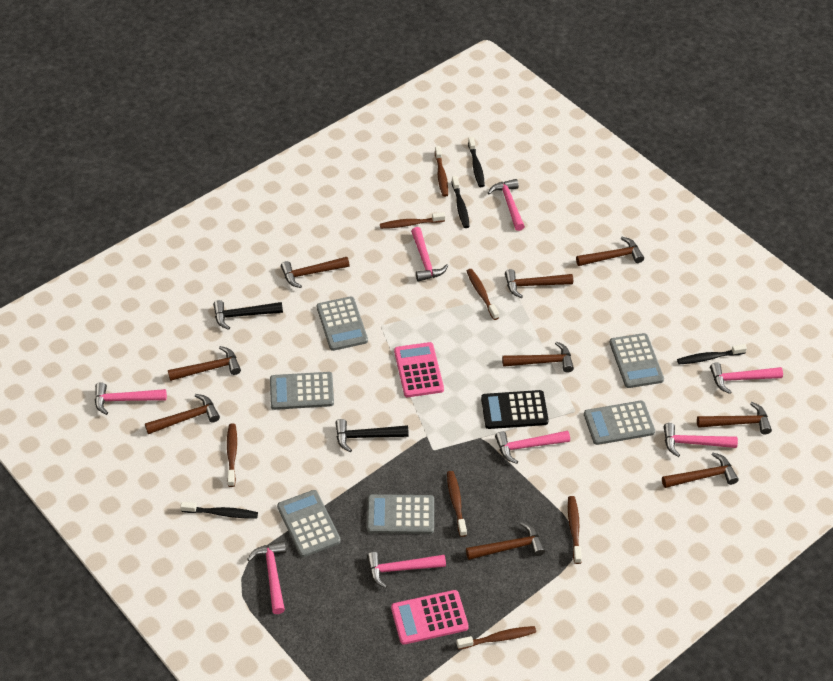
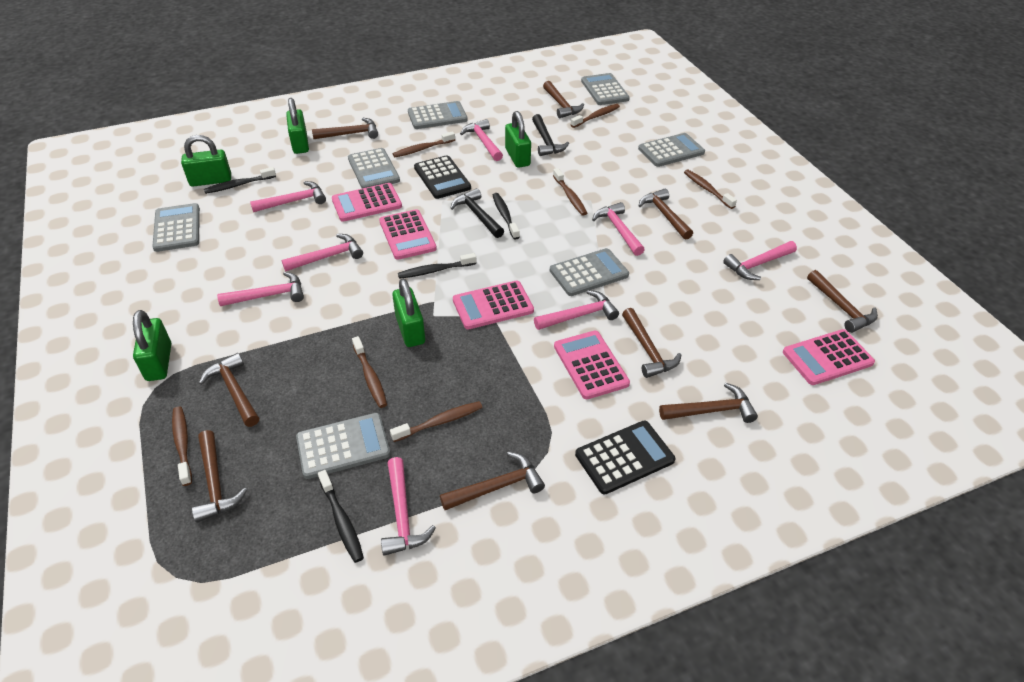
black calculator: 1 -> 2
green padlock: 0 -> 5
grey calculator: 6 -> 7
pink calculator: 2 -> 5

